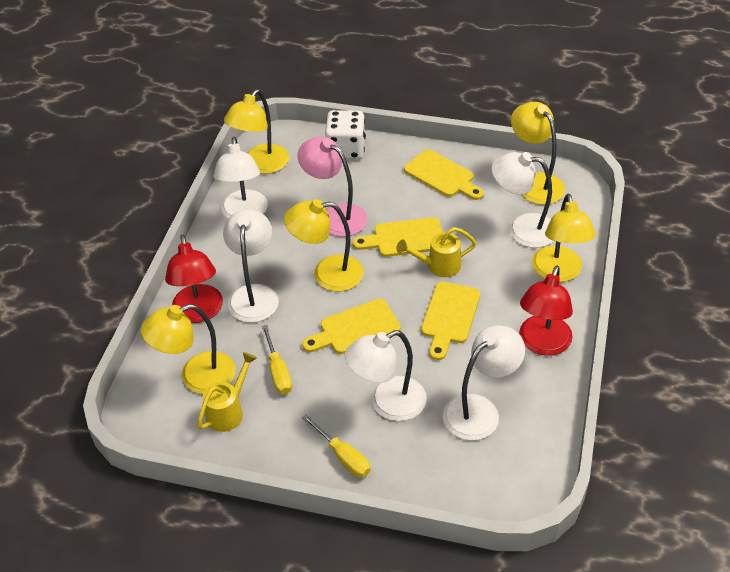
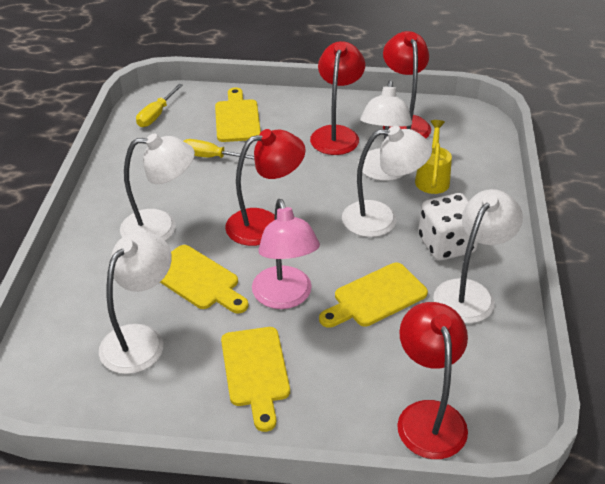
red lamp: 2 -> 4
yellow lamp: 5 -> 0
yellow watering can: 2 -> 1

